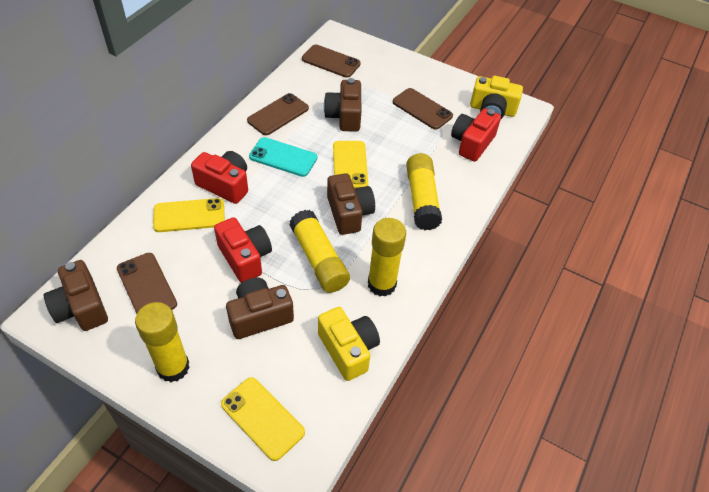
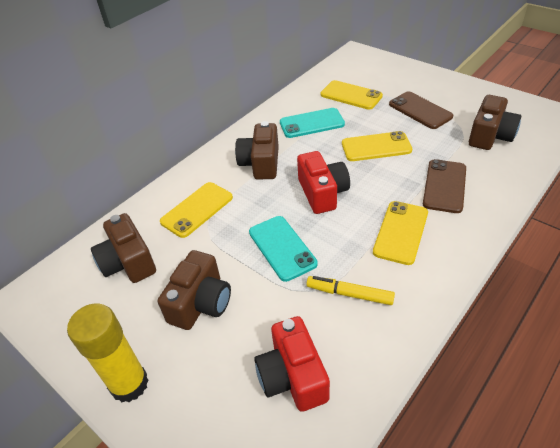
brown phone: 4 -> 2
red camera: 3 -> 2
turquoise phone: 1 -> 2
yellow camera: 2 -> 0
yellow glue stick: 4 -> 1
yellow marker: 0 -> 1
yellow phone: 3 -> 4

